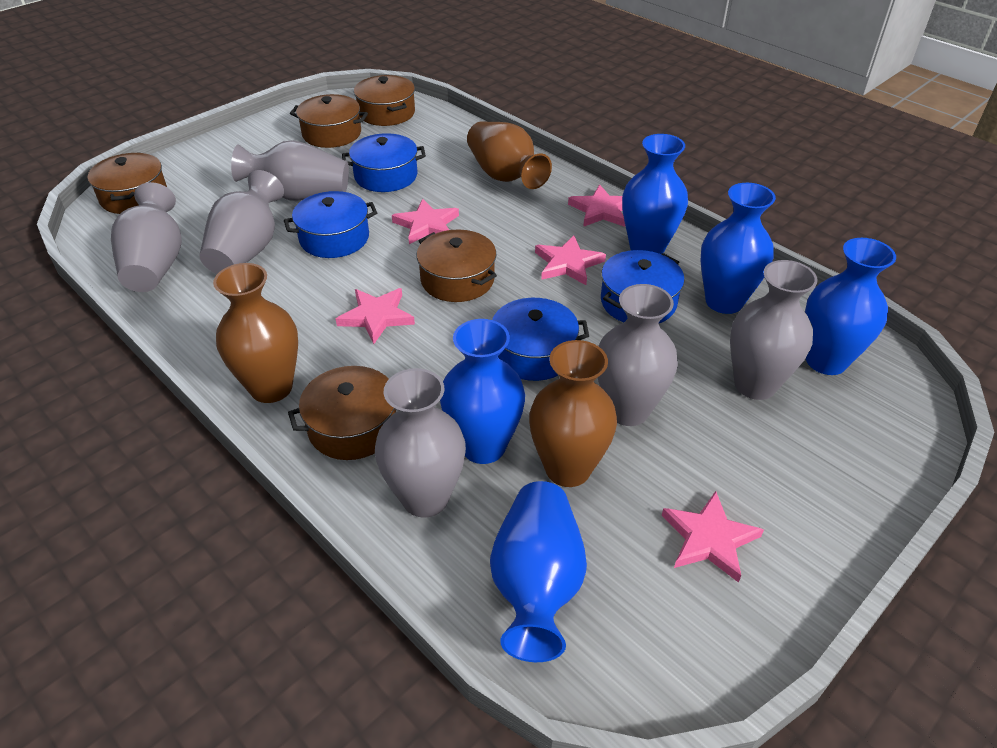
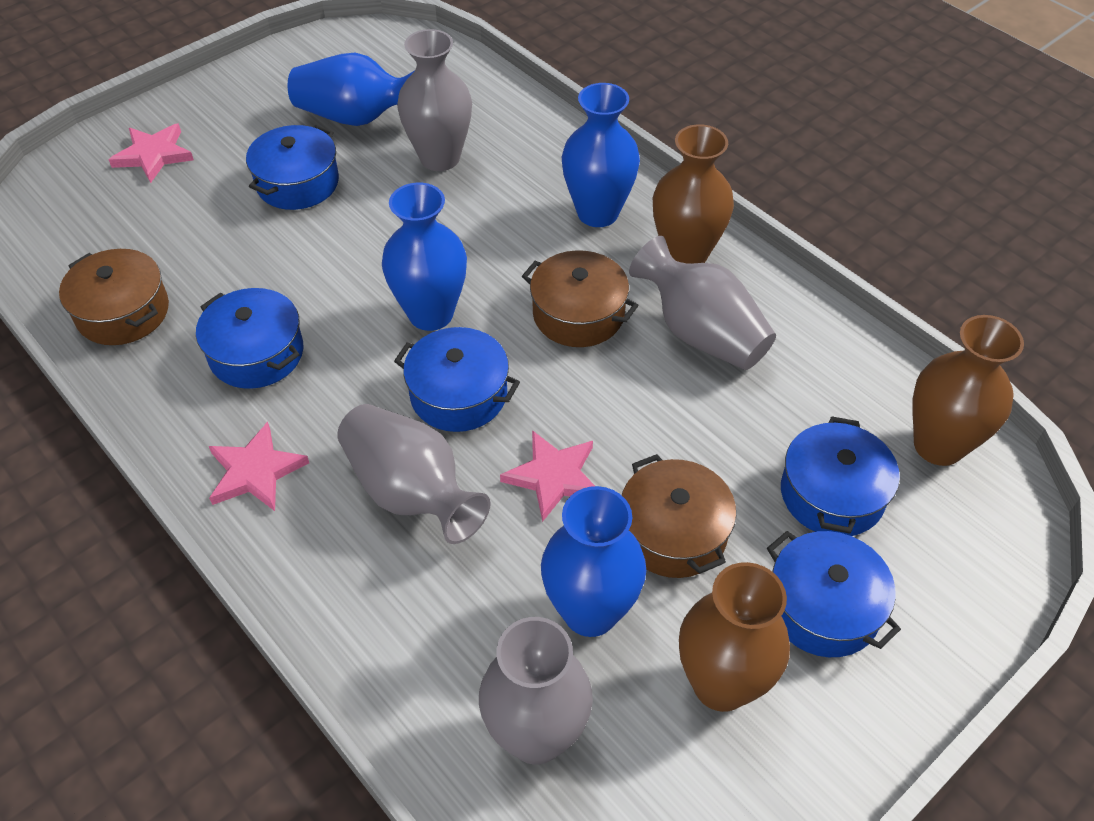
blue pot: 4 -> 5
blue vase: 5 -> 4
brown pot: 5 -> 3
grey vase: 6 -> 4
pink star: 5 -> 3

